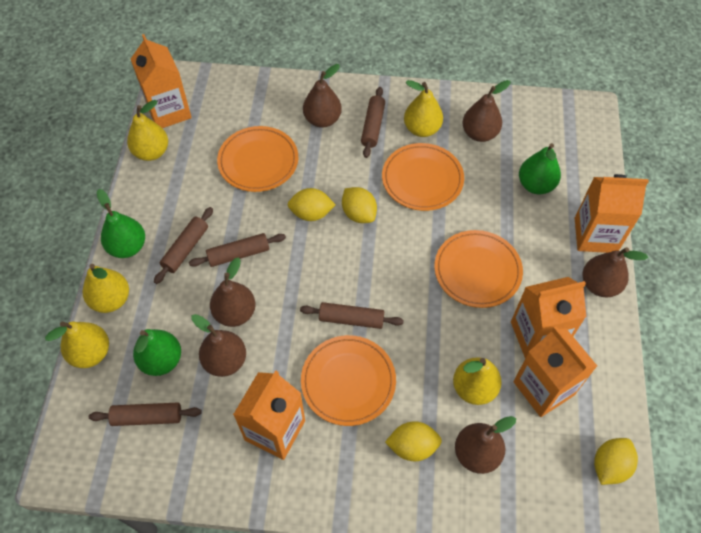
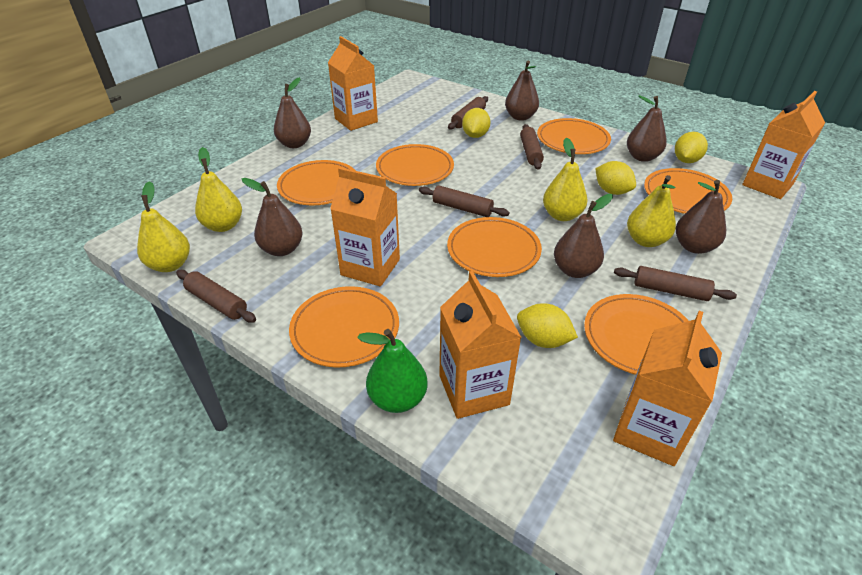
green pear: 3 -> 1
orange plate: 4 -> 7
yellow pear: 5 -> 4

